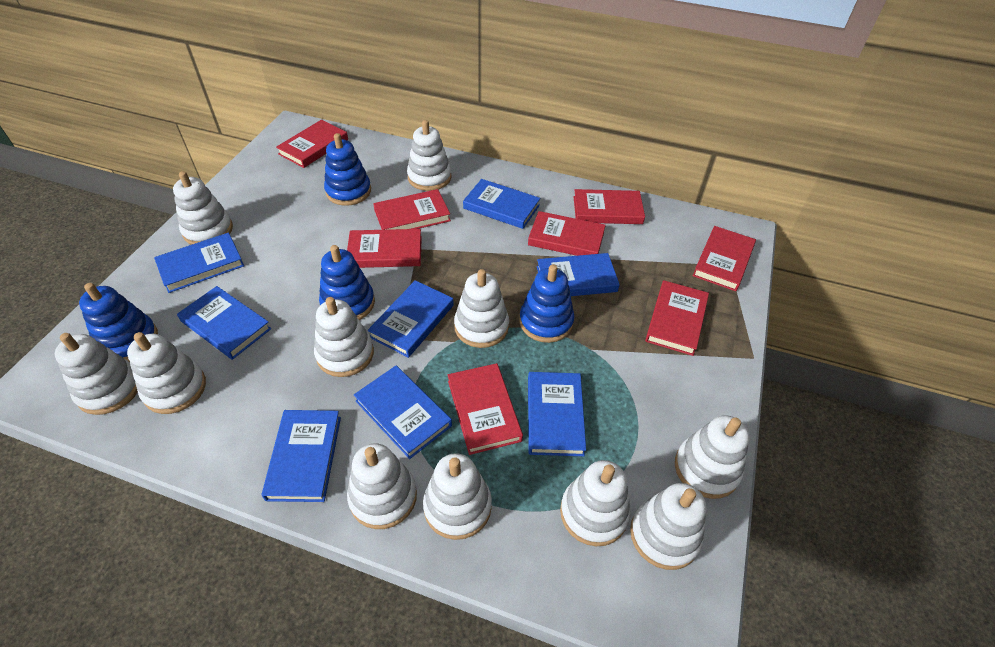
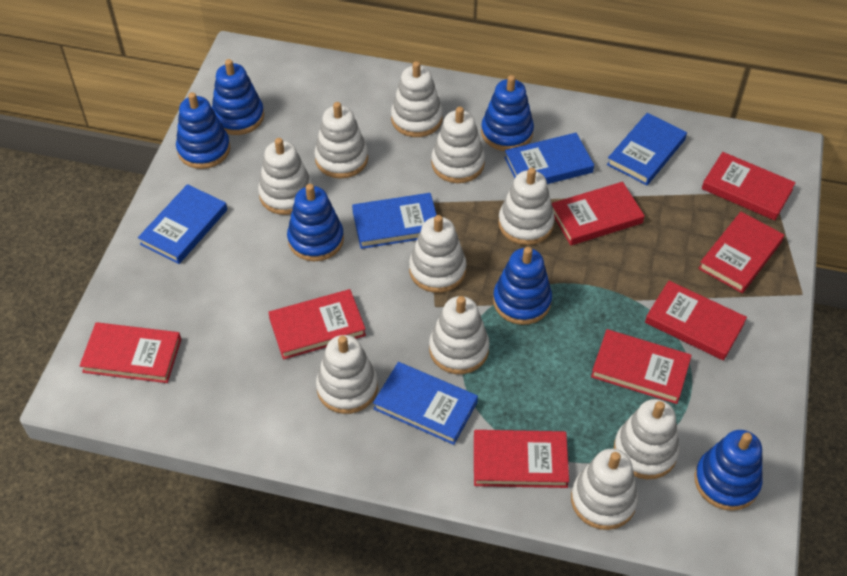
blue book: 8 -> 5
blue stacking toy: 4 -> 6
white stacking toy: 11 -> 10

